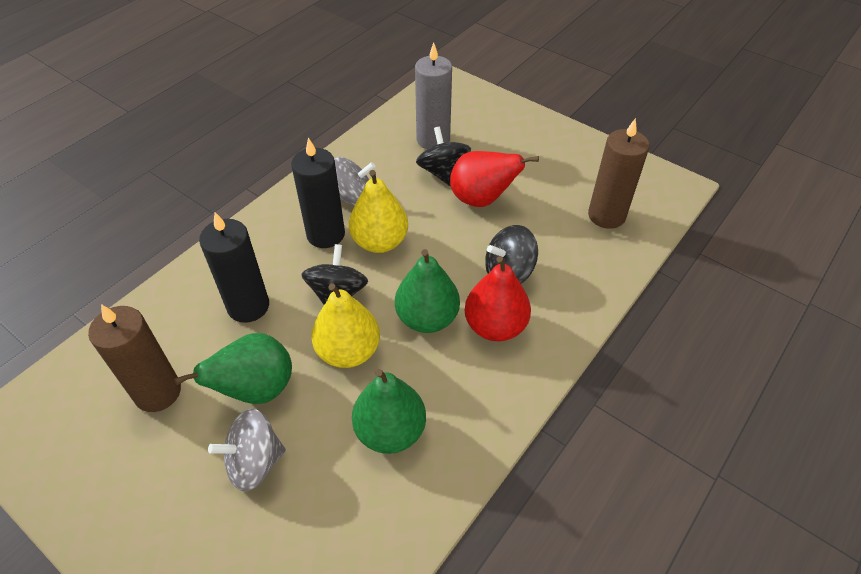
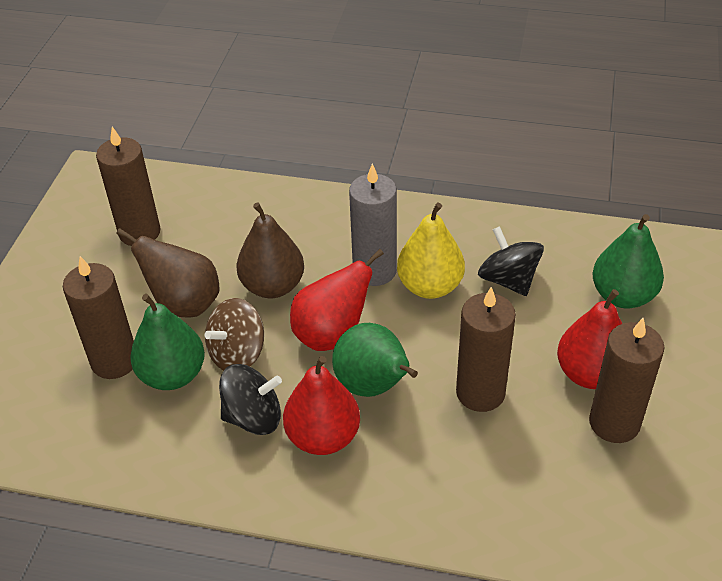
black candle: 2 -> 0
black spinning top: 3 -> 2
brown candle: 2 -> 4
brown pear: 0 -> 2
brown spinning top: 0 -> 1
grey spinning top: 2 -> 0
red pear: 2 -> 3
yellow pear: 2 -> 1

